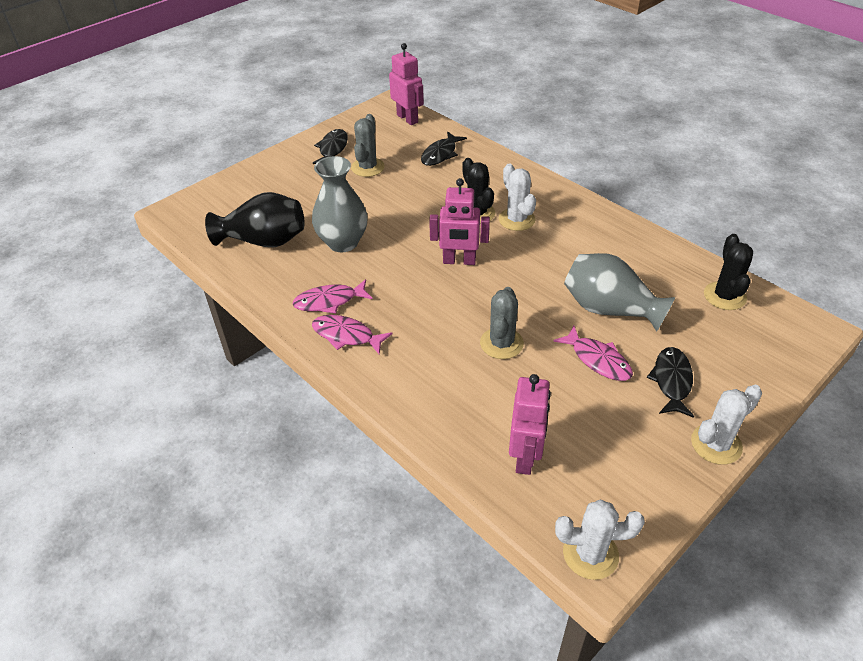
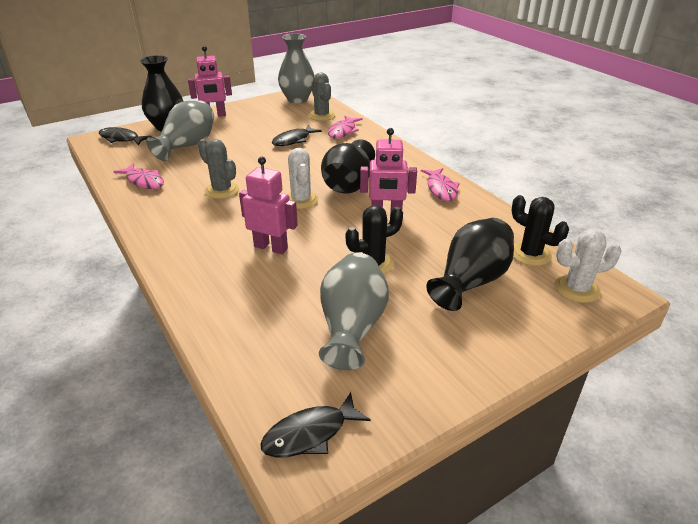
black vase: 1 -> 3
grey vase: 2 -> 3
white cactus: 3 -> 2

